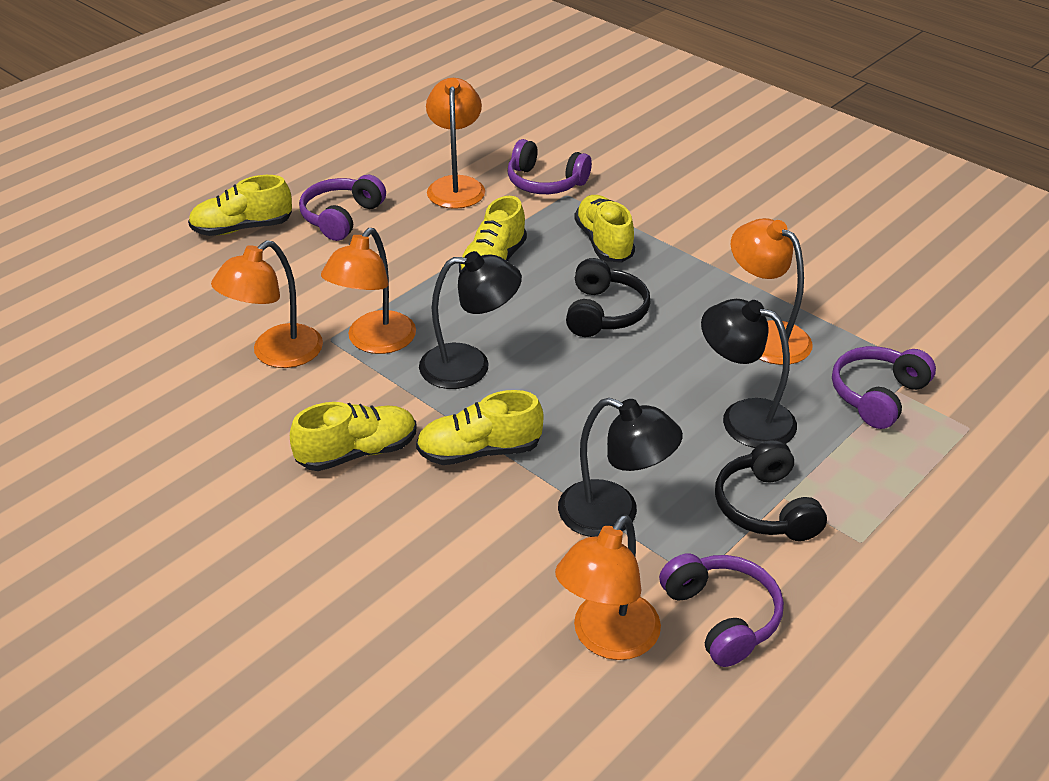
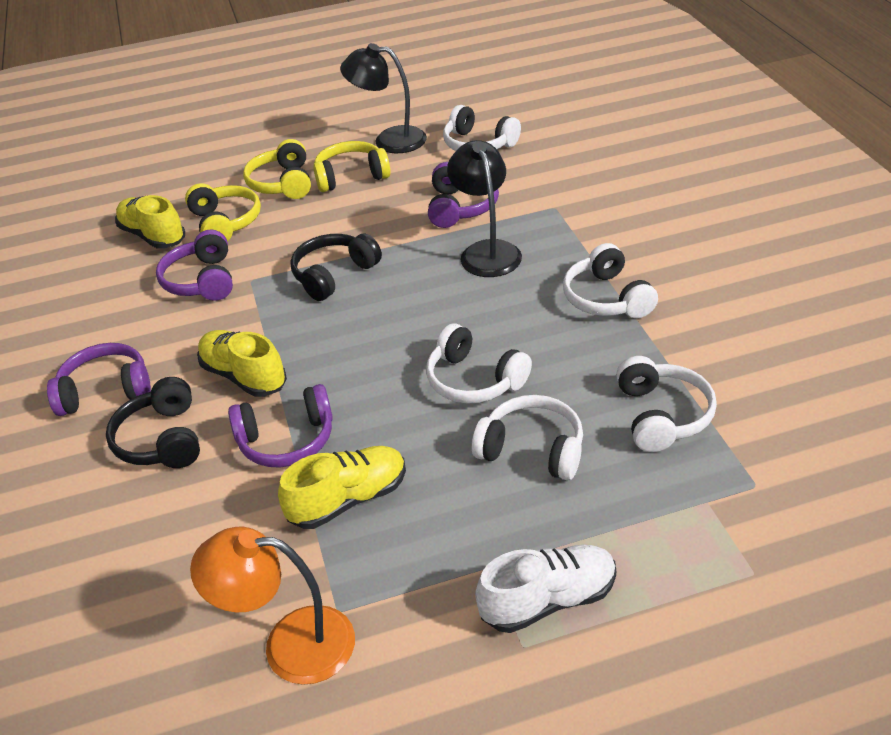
black lamp: 3 -> 2
orange lamp: 5 -> 1
white headphones: 0 -> 5
white shoe: 0 -> 1
yellow headphones: 0 -> 3
yellow shoe: 5 -> 3

